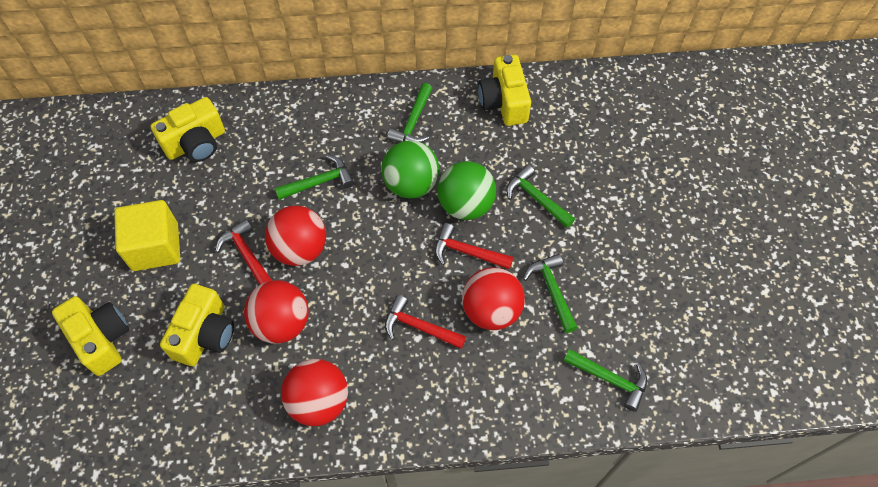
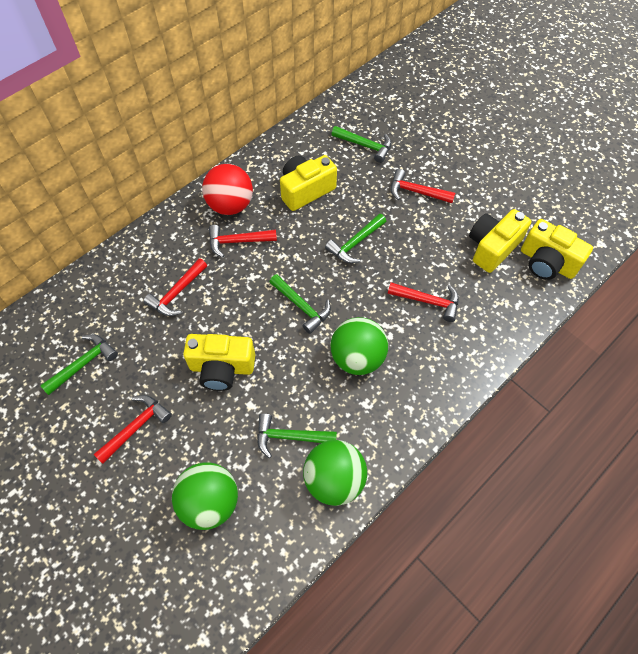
green ball: 2 -> 3
red ball: 4 -> 1
red hammer: 3 -> 5
yellow cube: 1 -> 0

